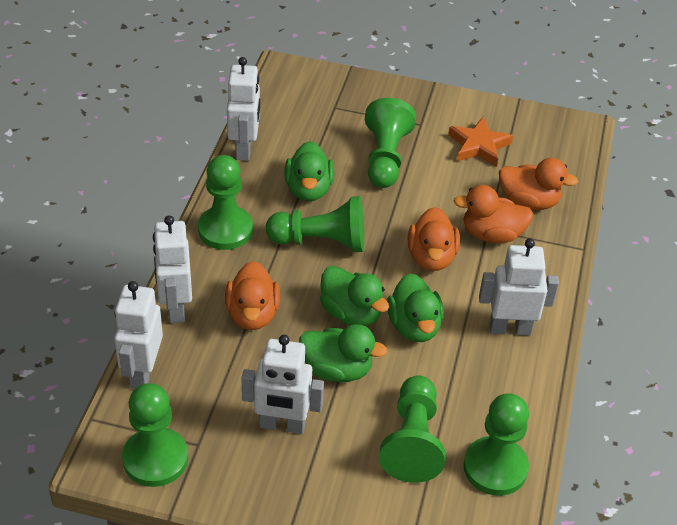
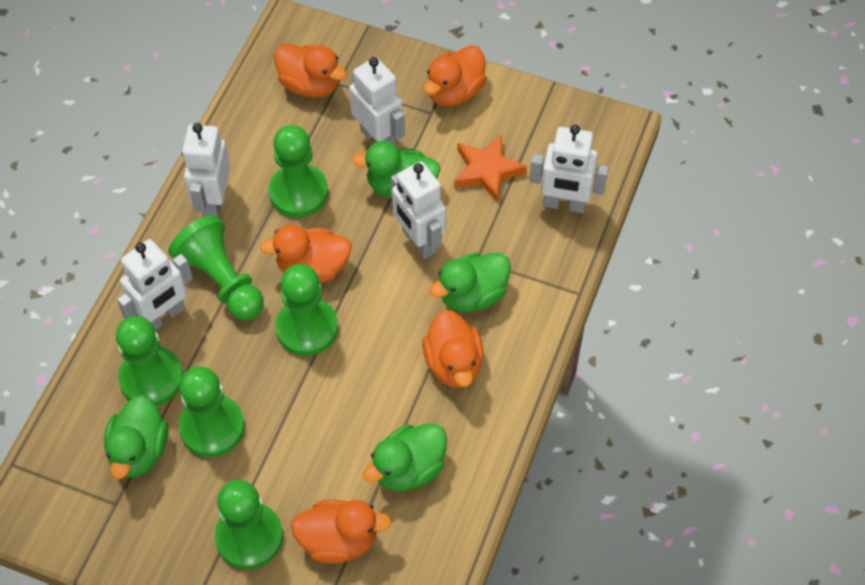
orange duck: 4 -> 5

